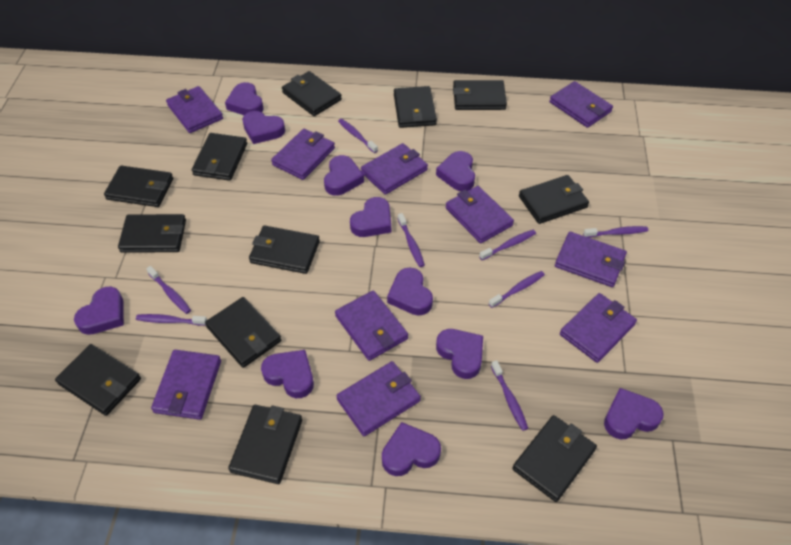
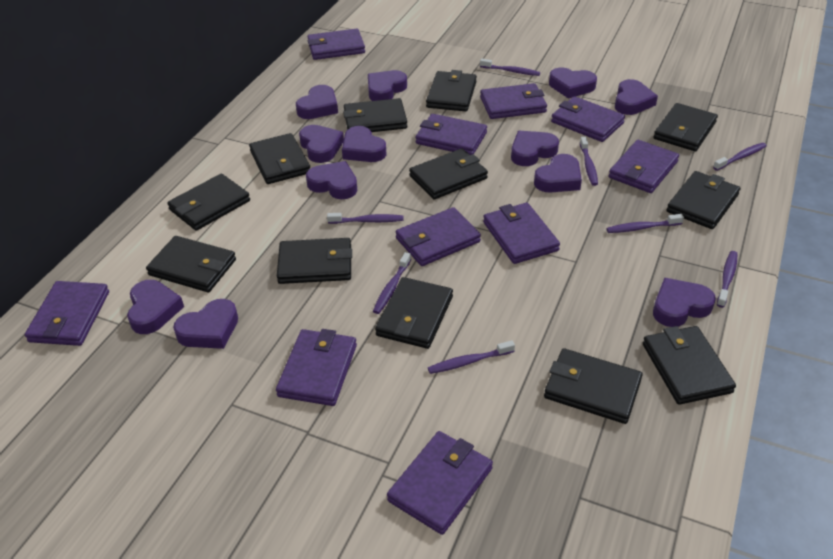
purple heart: 11 -> 12

